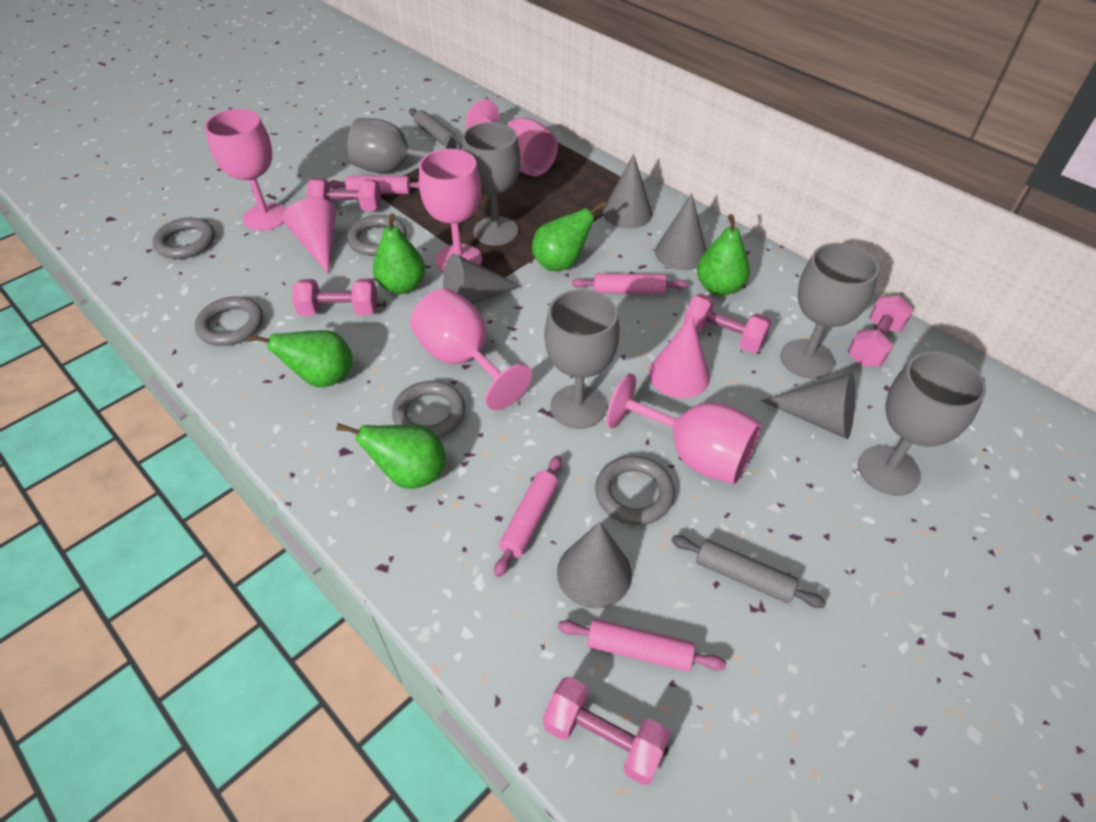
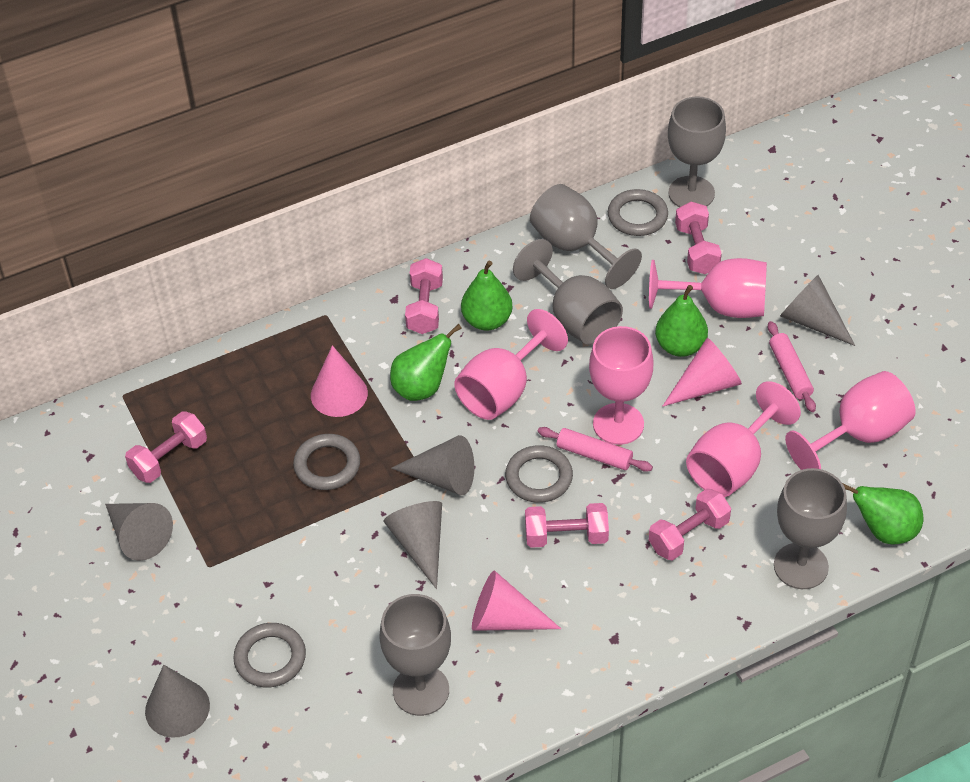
green pear: 5 -> 4
grey ring: 5 -> 4
grey rolling pin: 2 -> 0
pink cone: 2 -> 3
pink rolling pin: 4 -> 2

